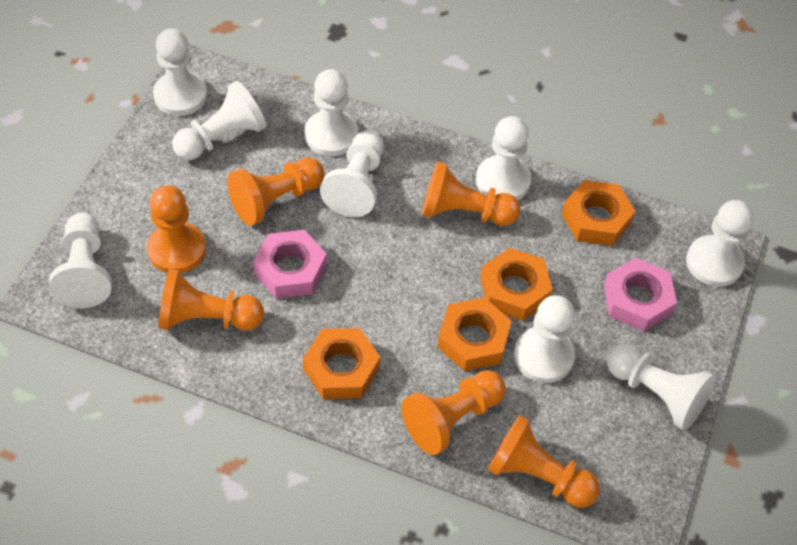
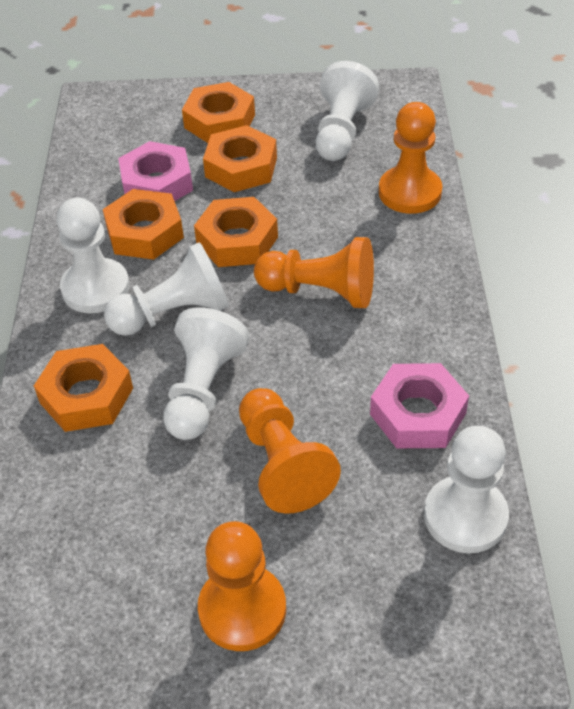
orange nut: 4 -> 5
orange pawn: 6 -> 4
white pawn: 9 -> 5

